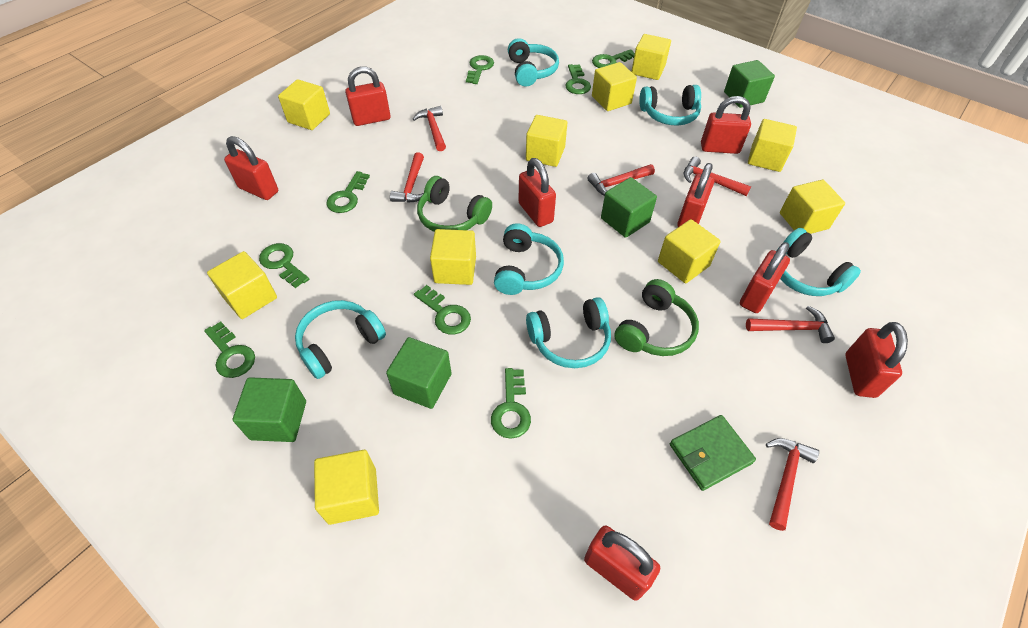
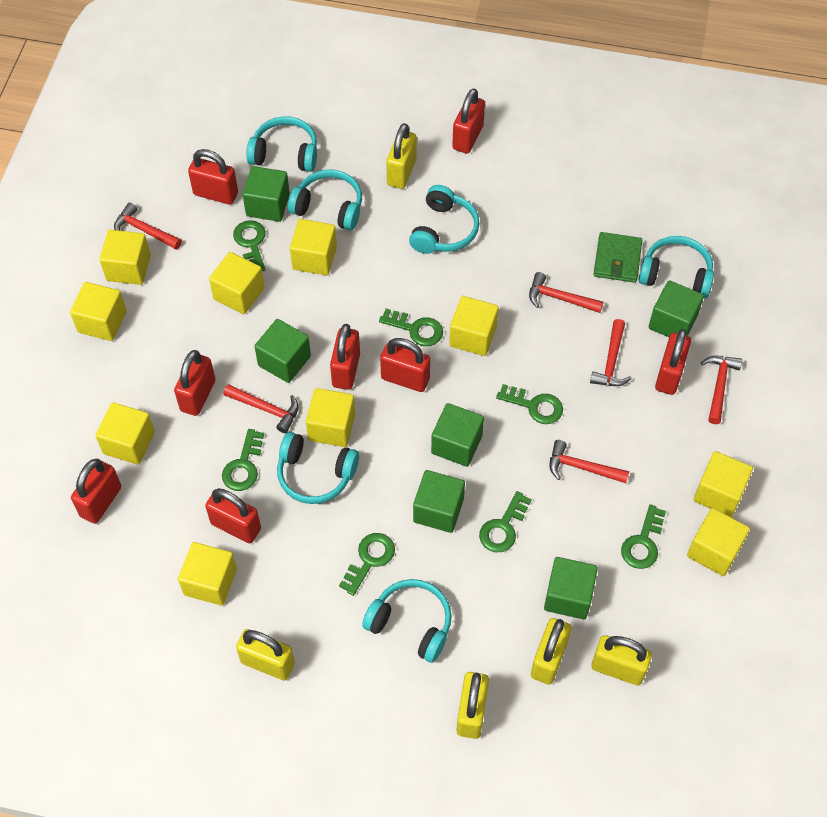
green cube: 4 -> 6
green headphones: 2 -> 0
green key: 8 -> 7
yellow padlock: 0 -> 5

